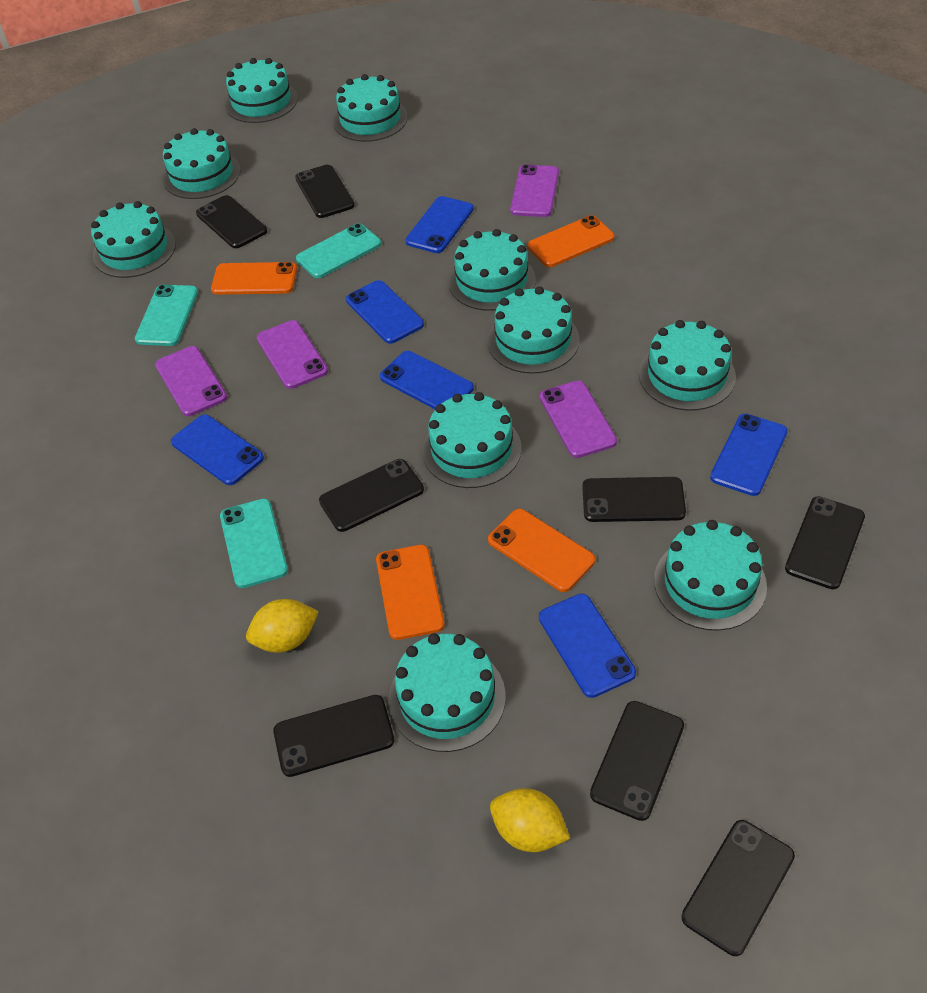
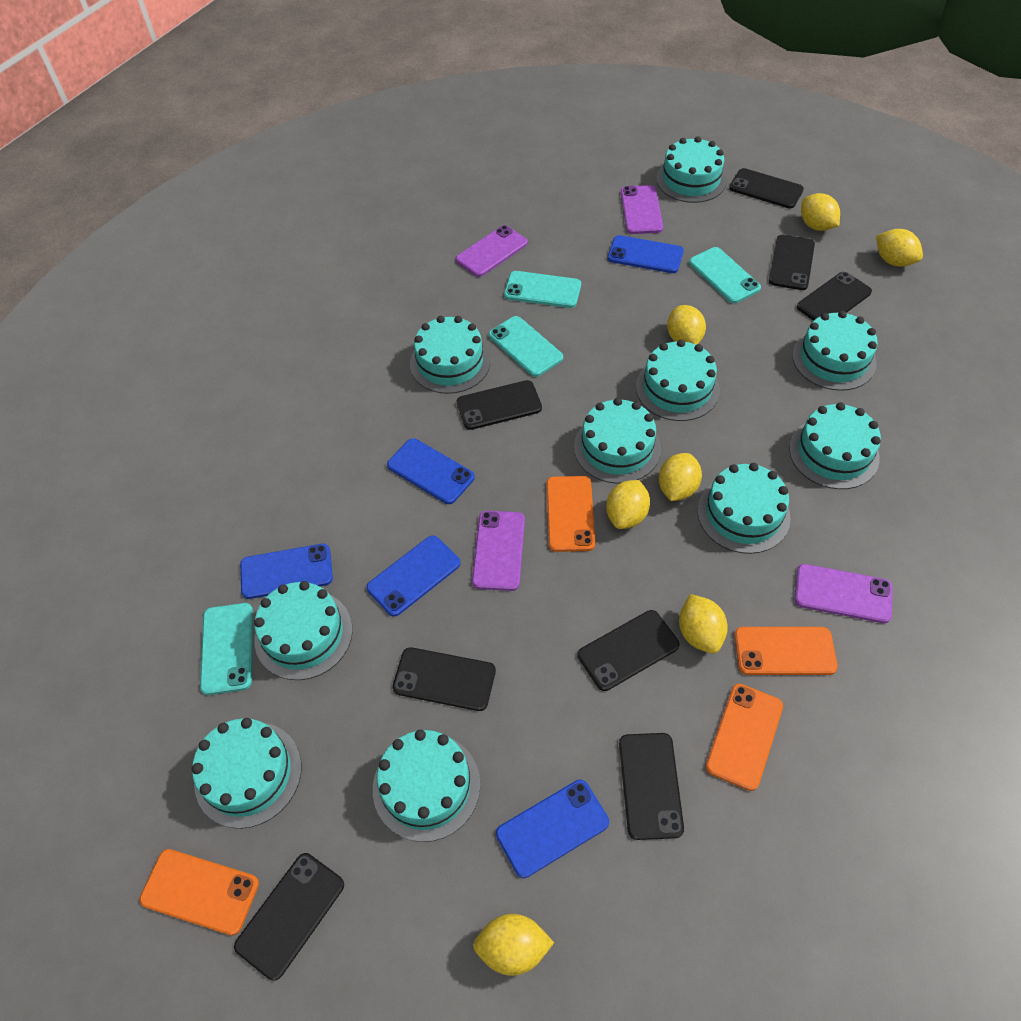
blue phone: 6 -> 5
turquoise phone: 3 -> 4
yellow lemon: 2 -> 7

